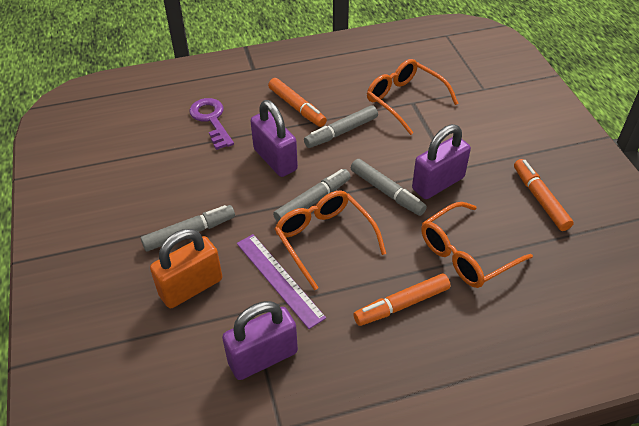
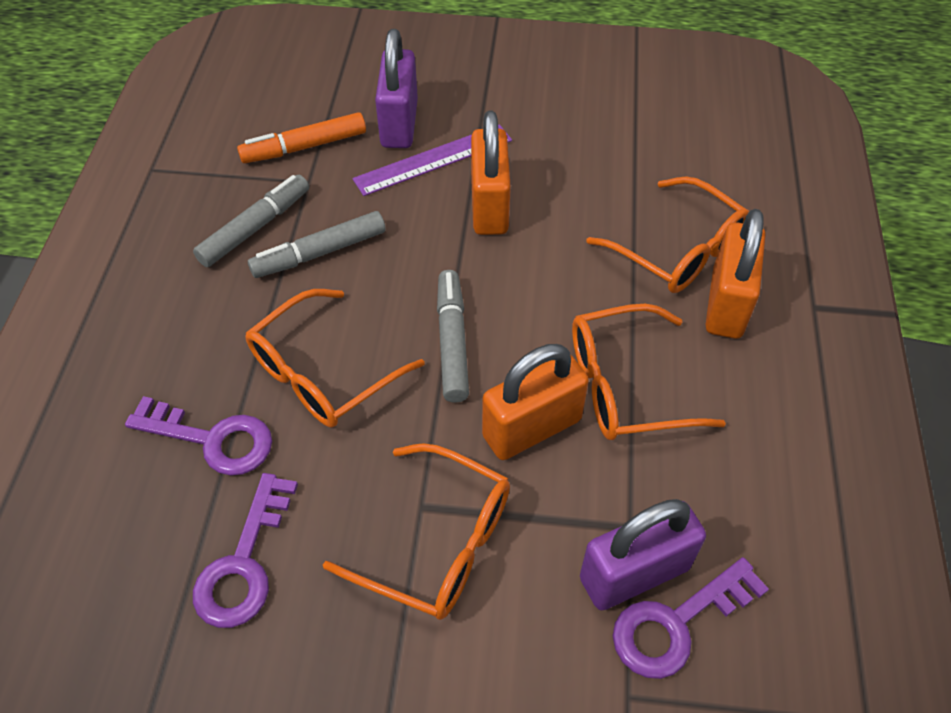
grey marker: 4 -> 3
orange glasses: 3 -> 4
orange marker: 3 -> 1
orange padlock: 1 -> 3
purple key: 1 -> 3
purple padlock: 3 -> 2

